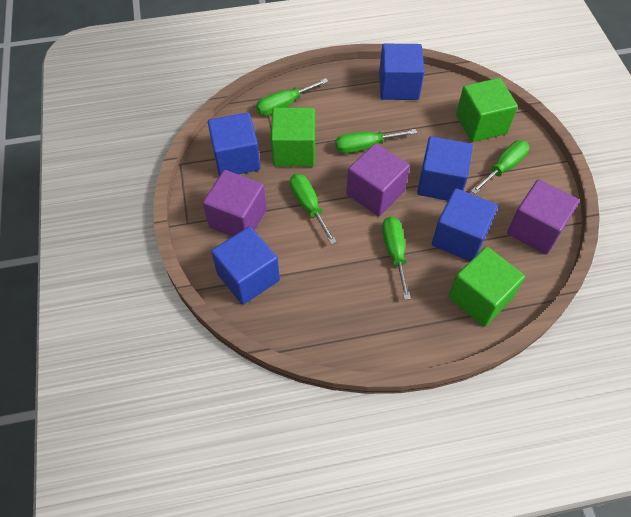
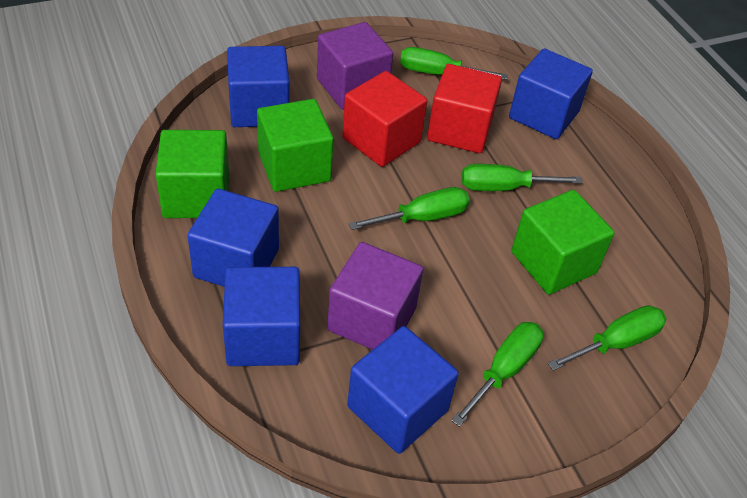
purple cube: 3 -> 2
red cube: 0 -> 2

